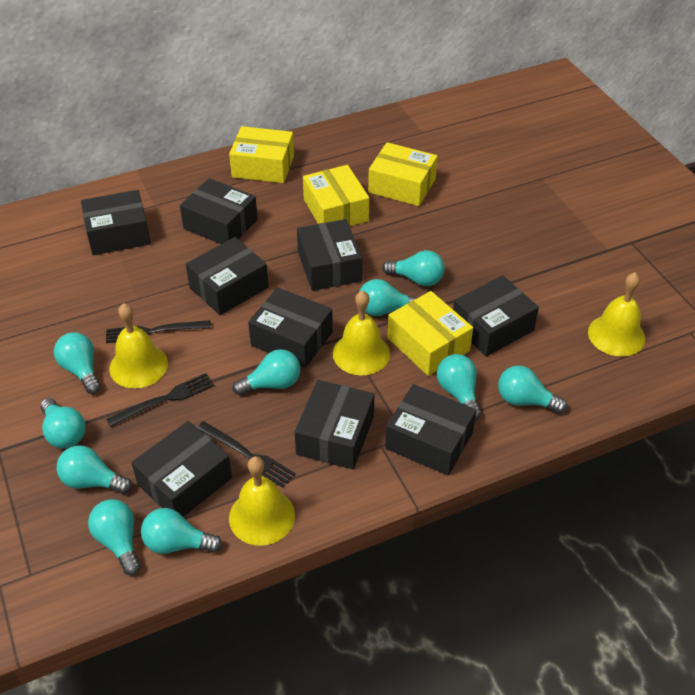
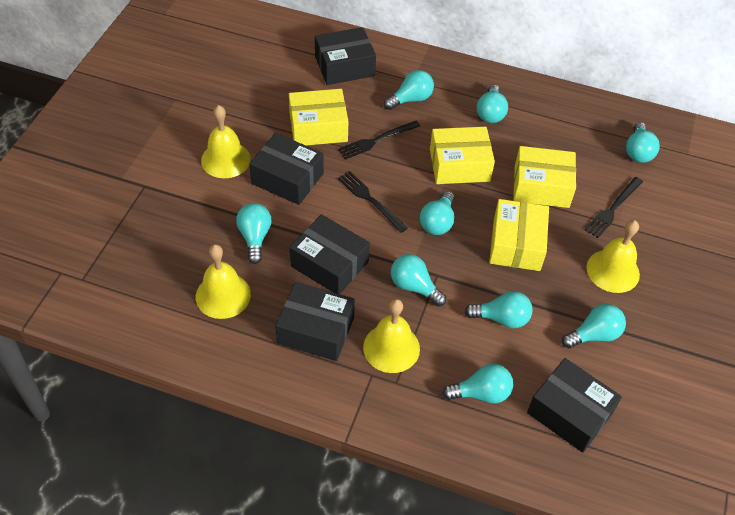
black box: 9 -> 5
turquoise light bulb: 10 -> 9

